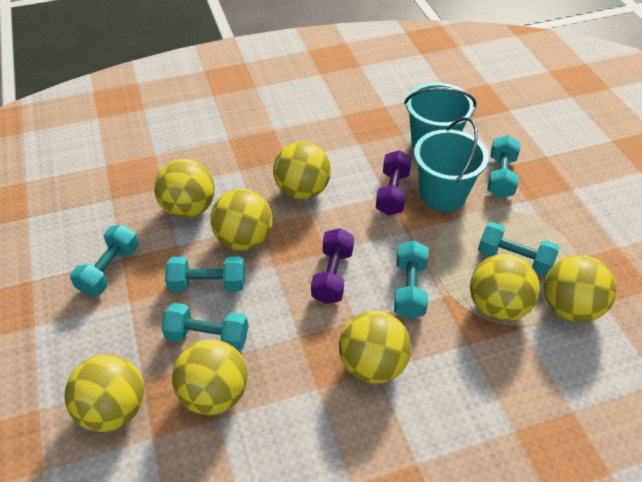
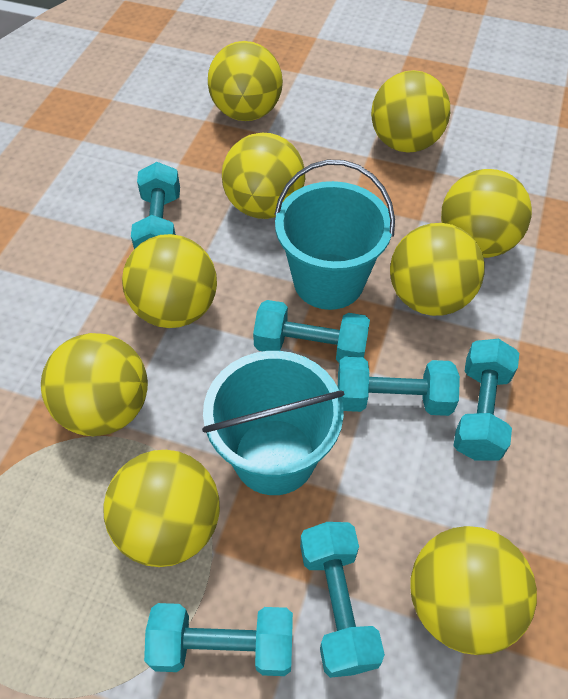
purple dumbbell: 2 -> 0
yellow ball: 8 -> 9

